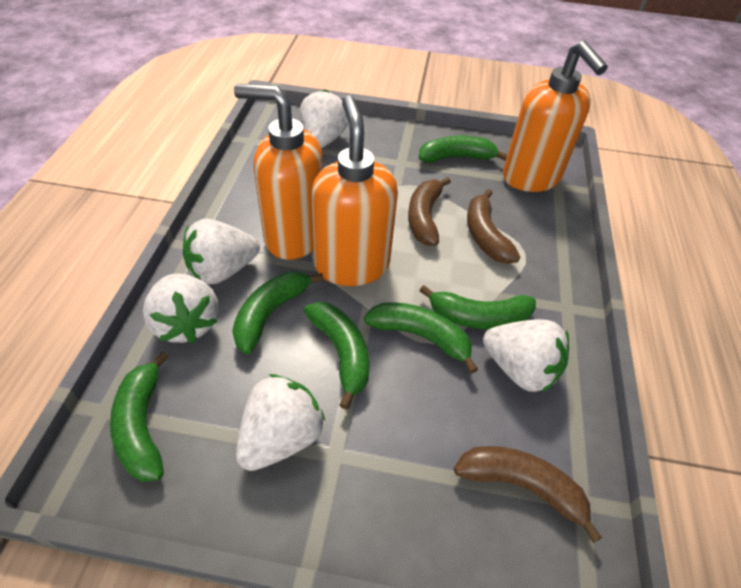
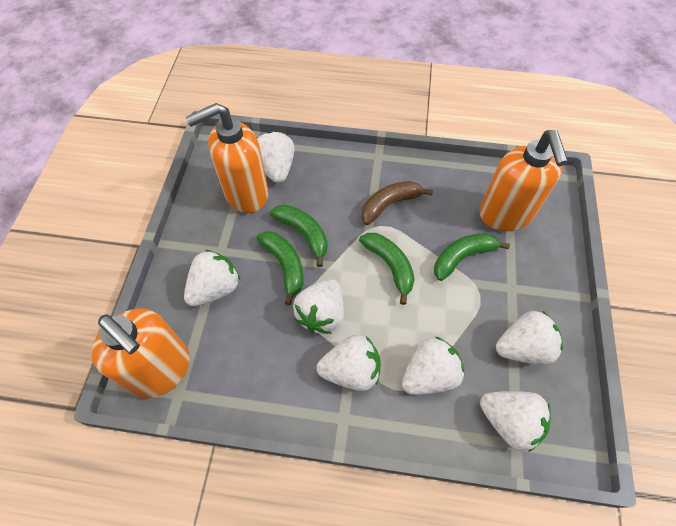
brown banana: 3 -> 1
green banana: 6 -> 4
white strawberry: 5 -> 7

